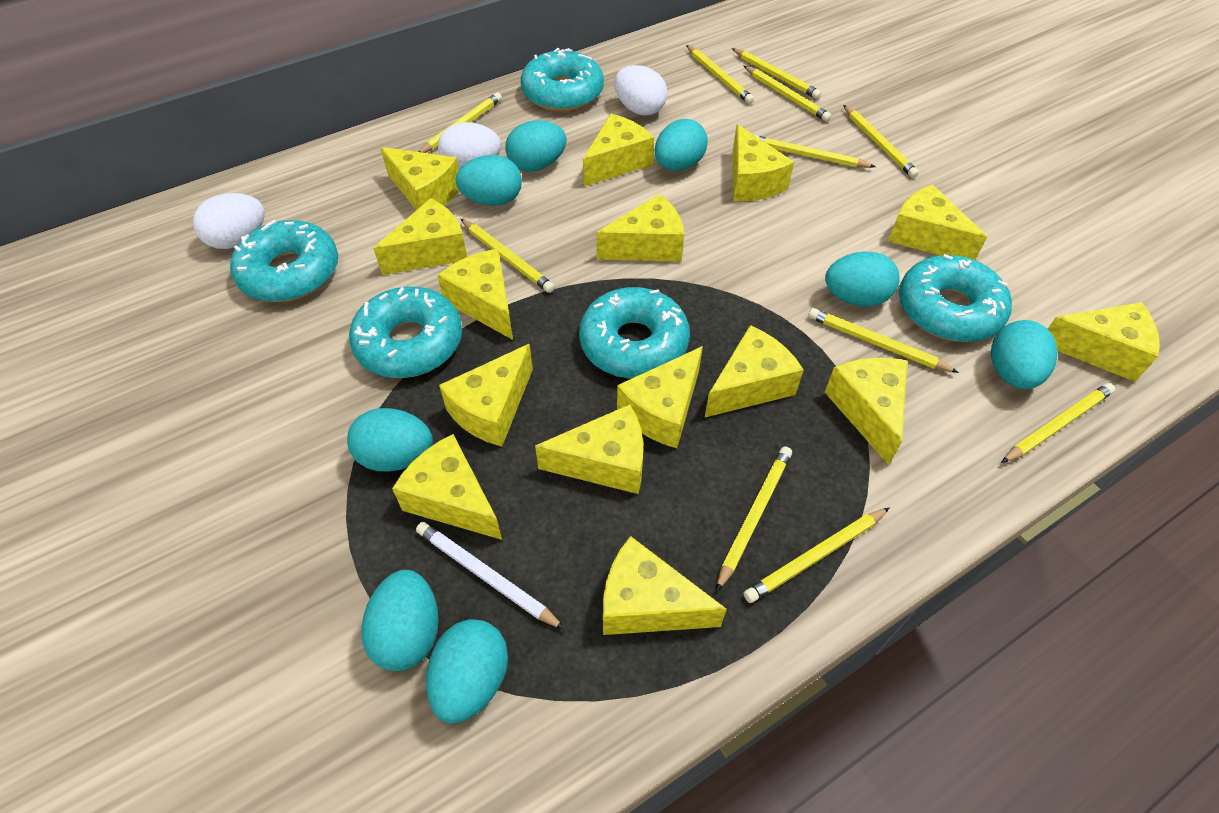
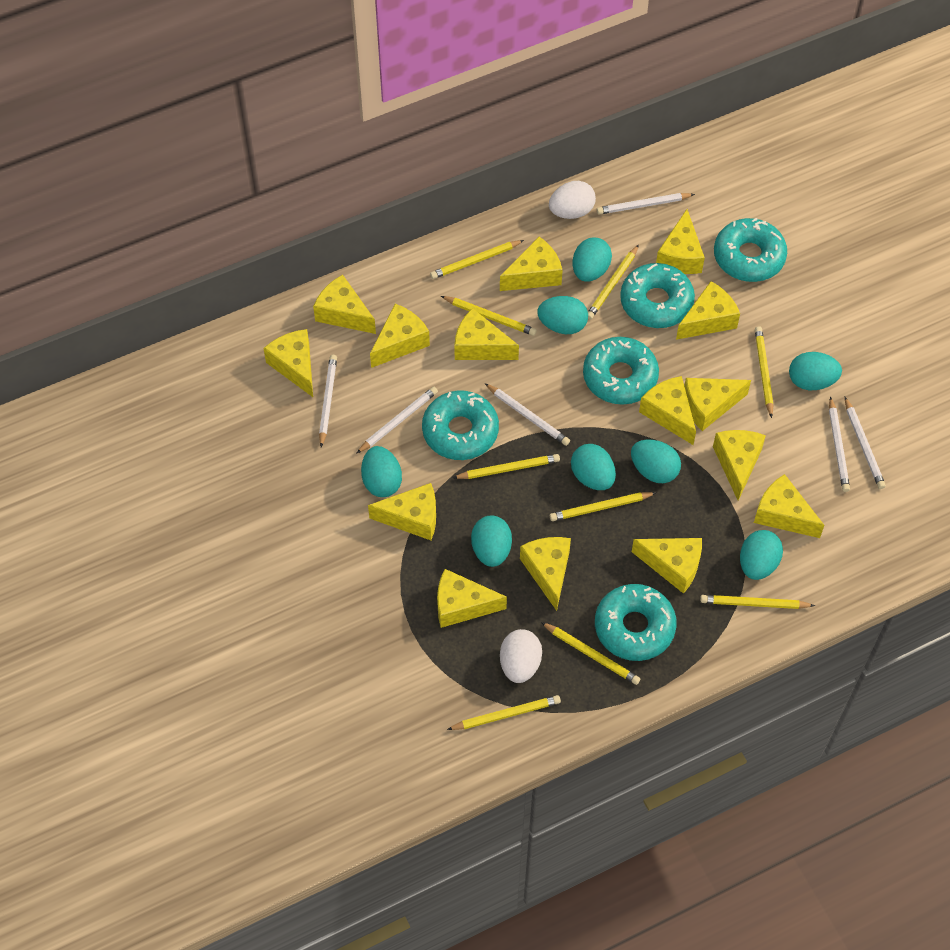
white egg: 3 -> 2
white pencil: 1 -> 6
yellow pencil: 11 -> 9

